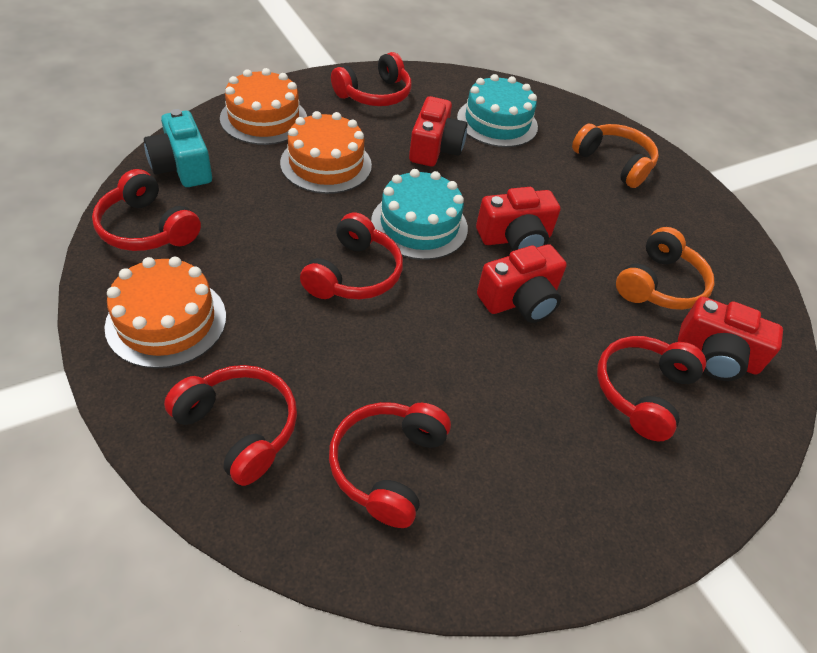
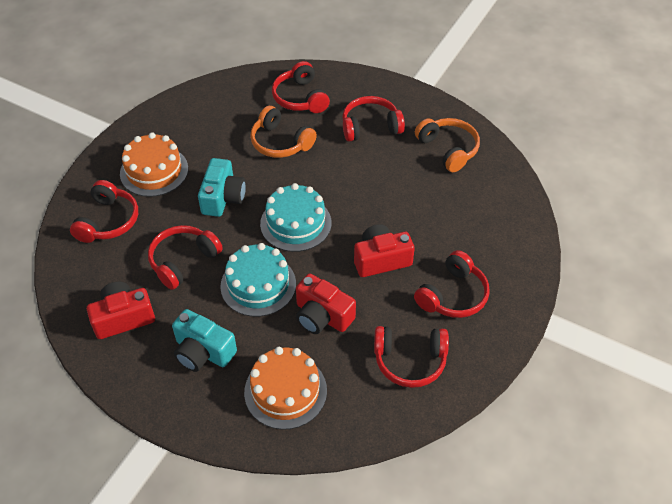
orange cake: 3 -> 2
red camera: 4 -> 3
turquoise camera: 1 -> 2

